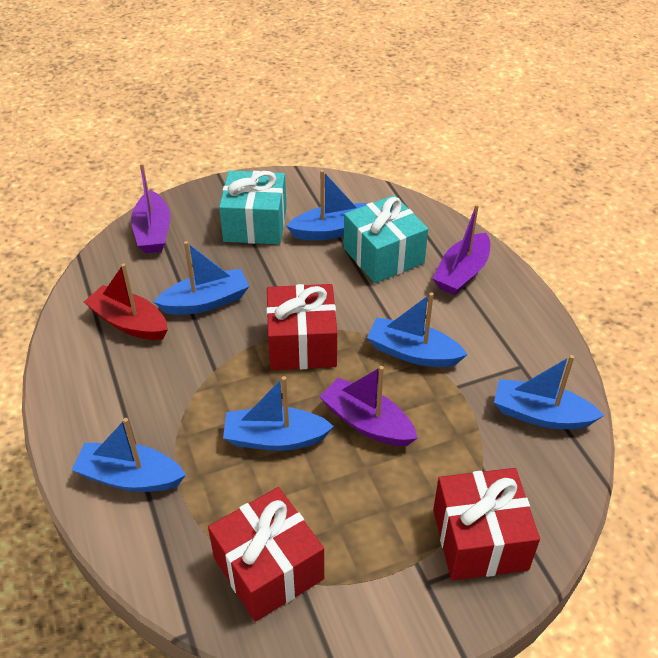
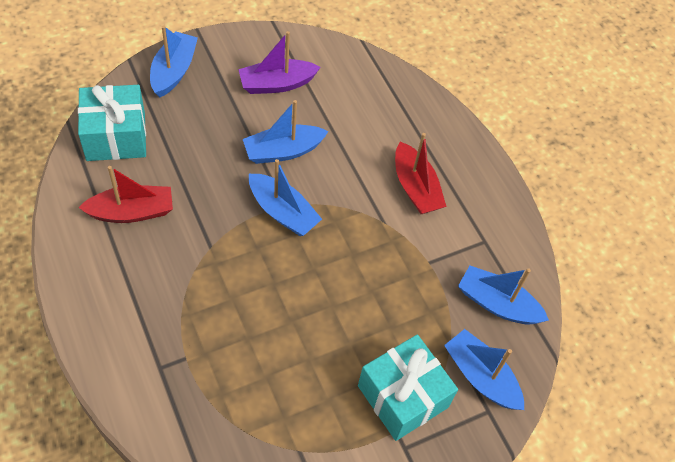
blue boat: 6 -> 5
purple boat: 3 -> 1
red boat: 1 -> 2
red gift: 3 -> 0

